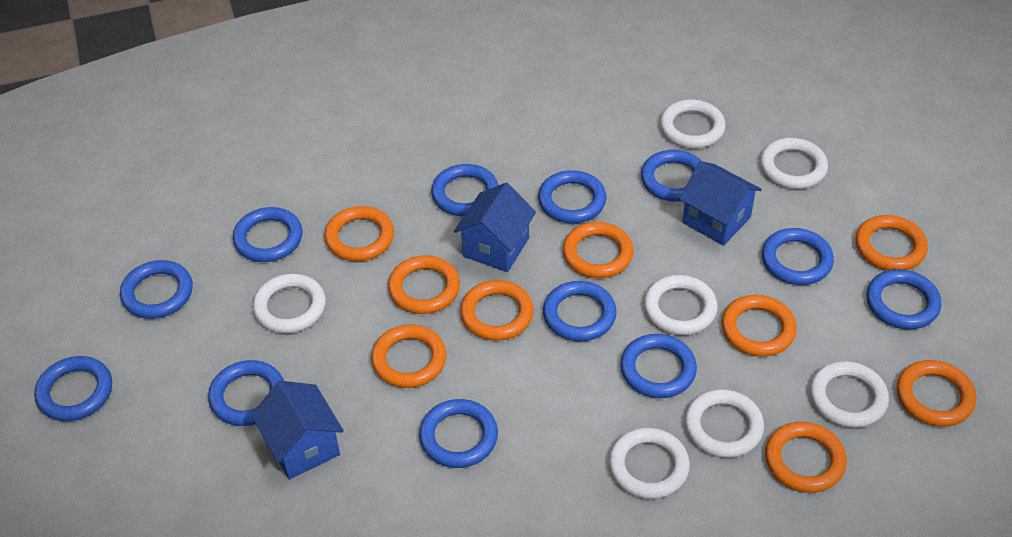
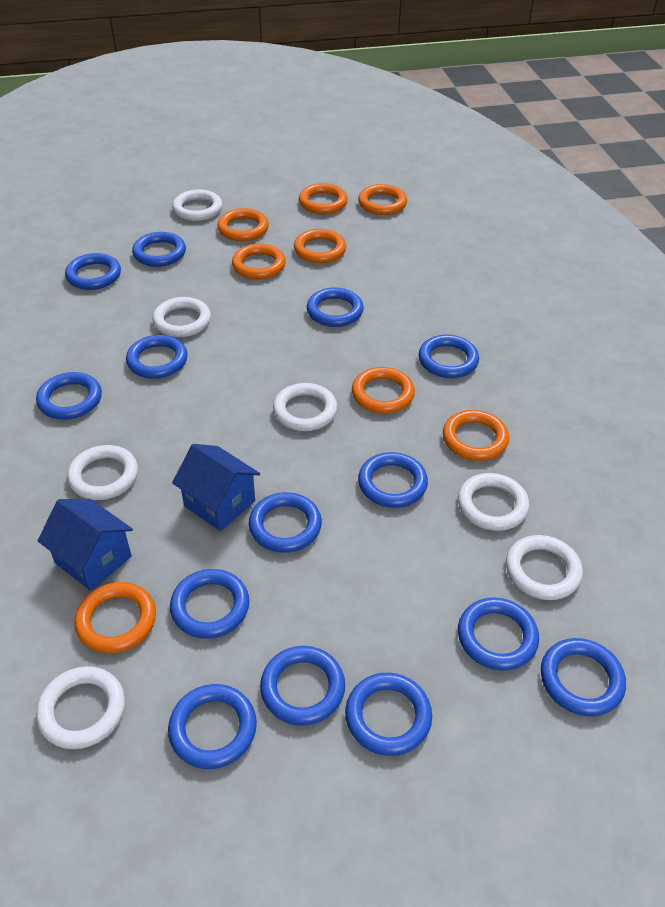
blue house: 3 -> 2
blue ring: 12 -> 14
orange ring: 9 -> 8

